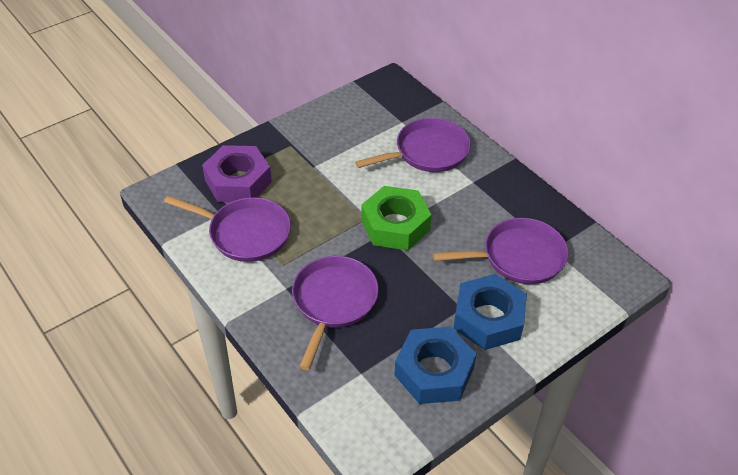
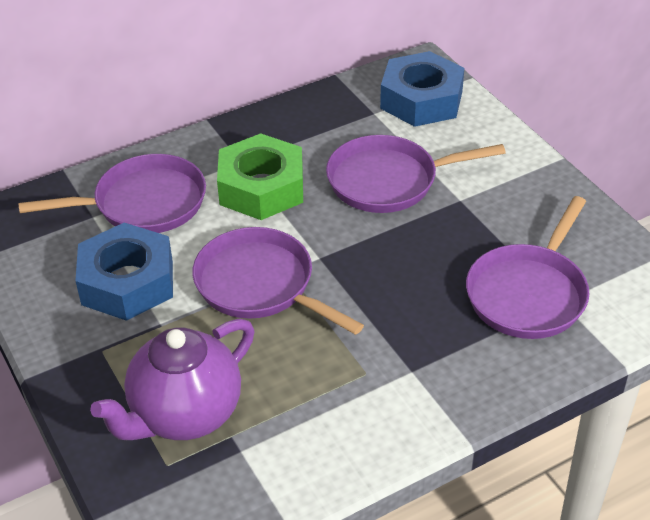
purple nut: 1 -> 0
purple teapot: 0 -> 1

